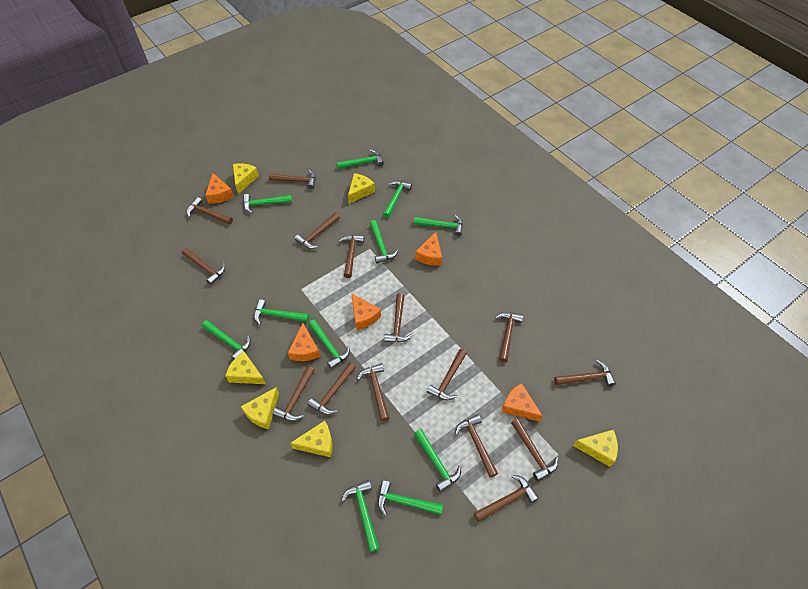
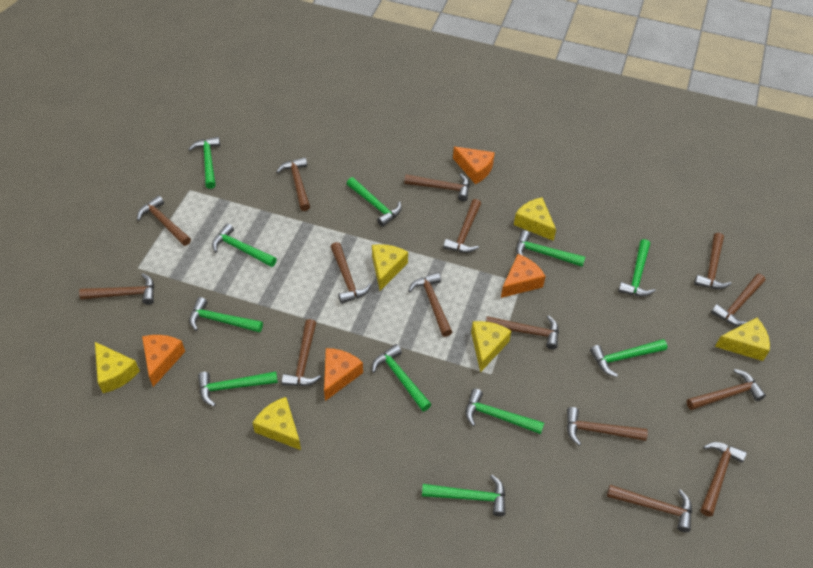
orange cheese: 5 -> 4

